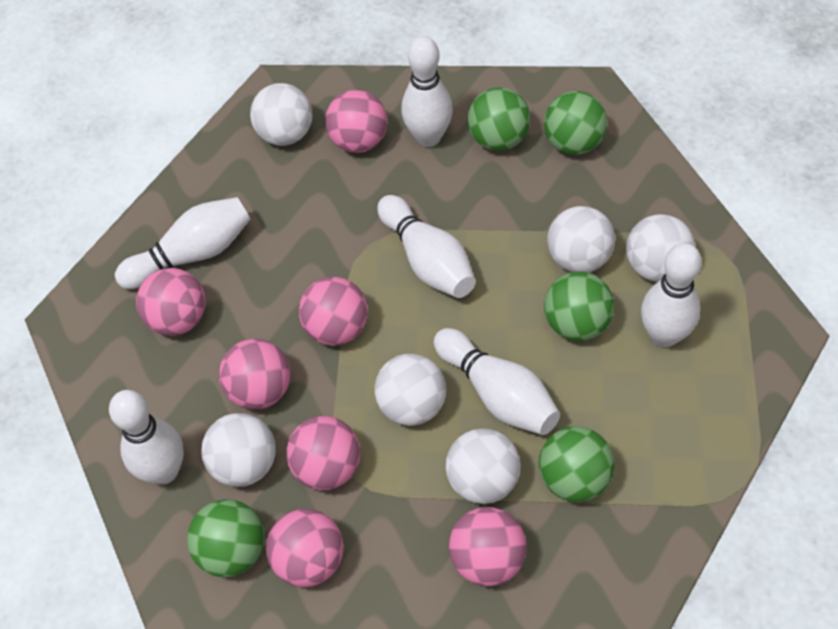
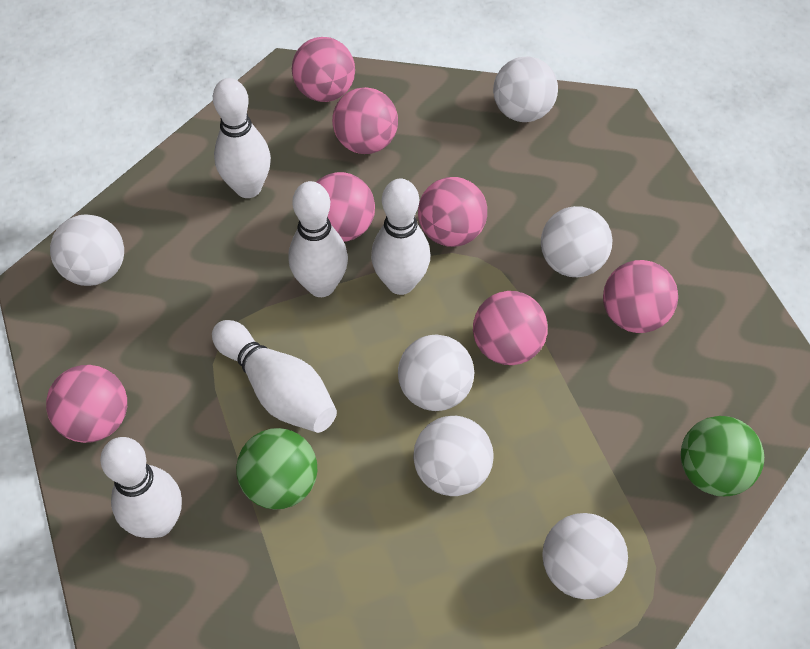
green ball: 5 -> 2
white bowling pin: 6 -> 5

